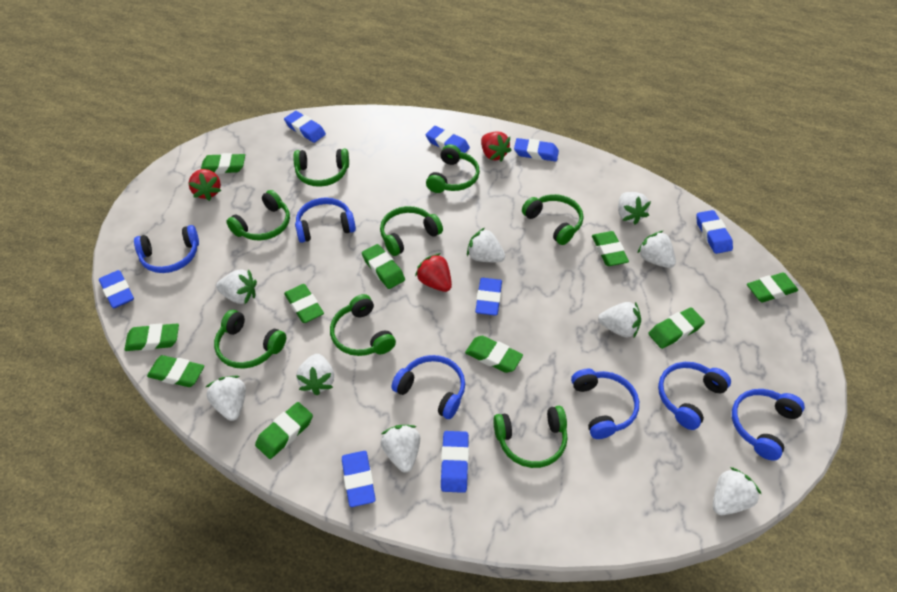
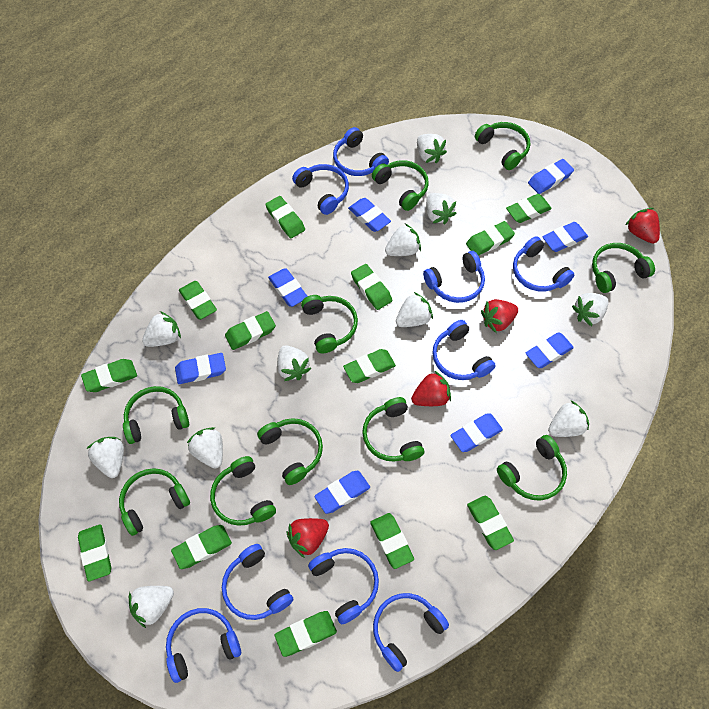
blue headphones: 6 -> 9
green eraser: 10 -> 13
green headphones: 8 -> 10
red strawberry: 3 -> 4
white strawberry: 9 -> 11

